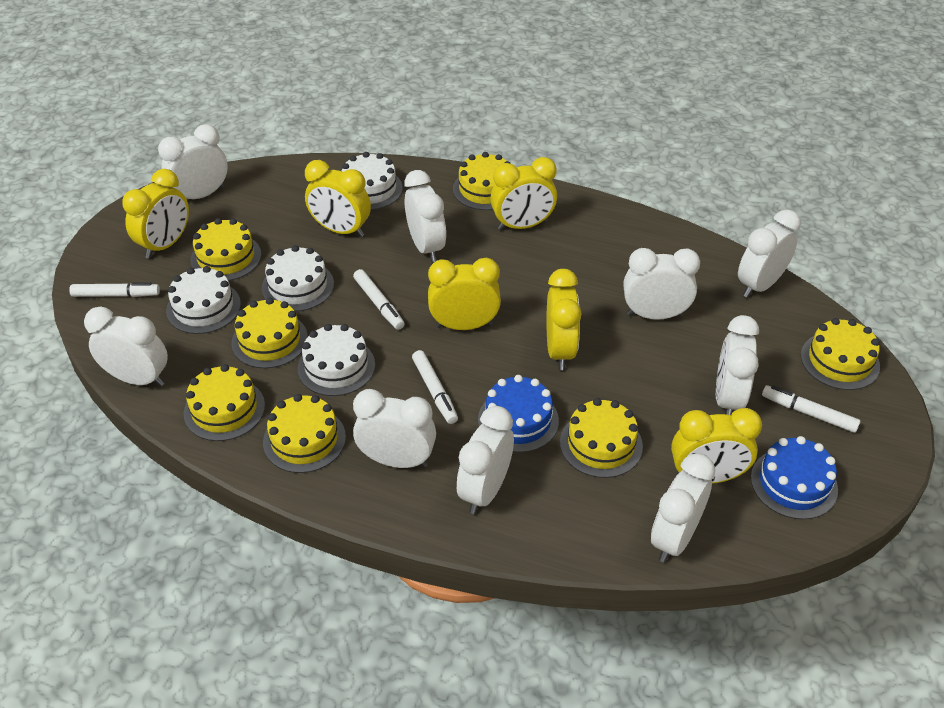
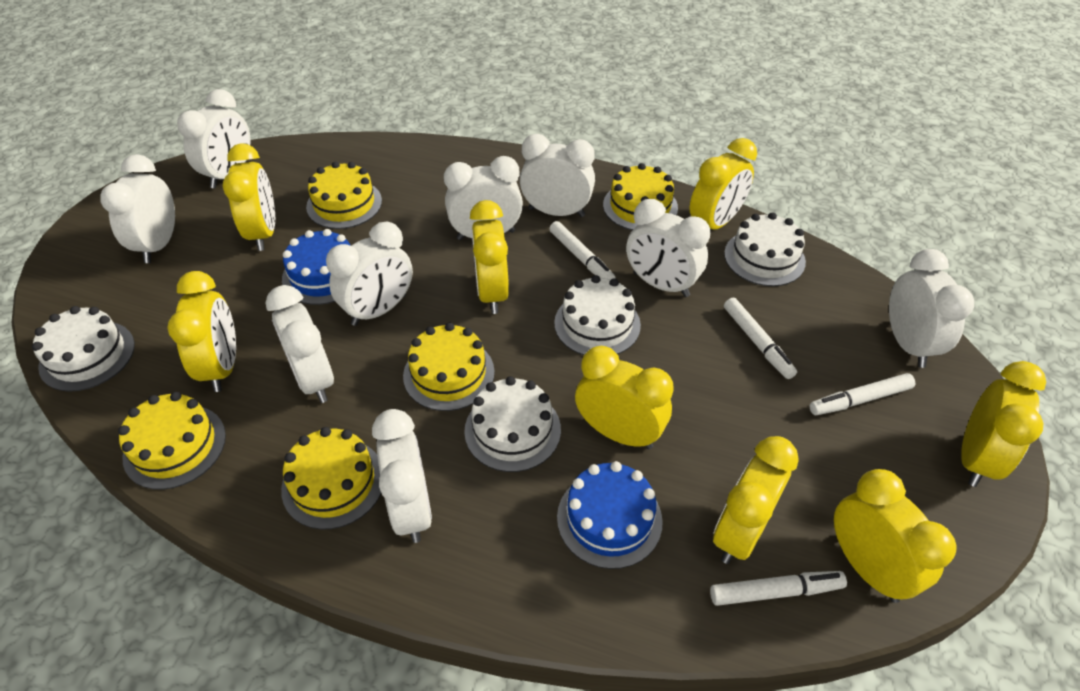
yellow cake: 7 -> 5
yellow clock: 6 -> 8

